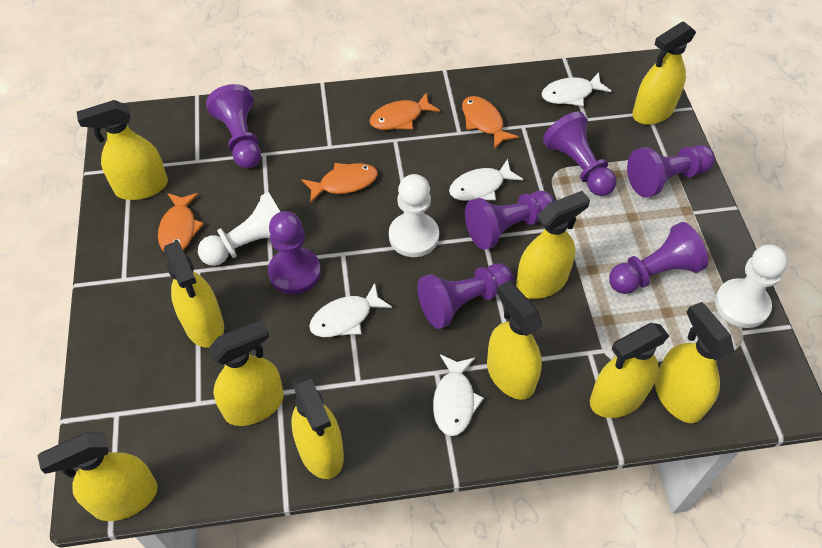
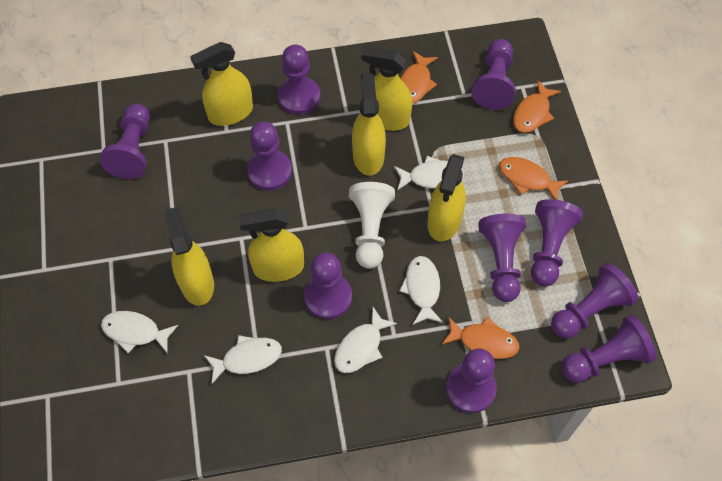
purple pawn: 7 -> 10
white fish: 4 -> 5
white pawn: 3 -> 1
yellow spray bottle: 10 -> 6

